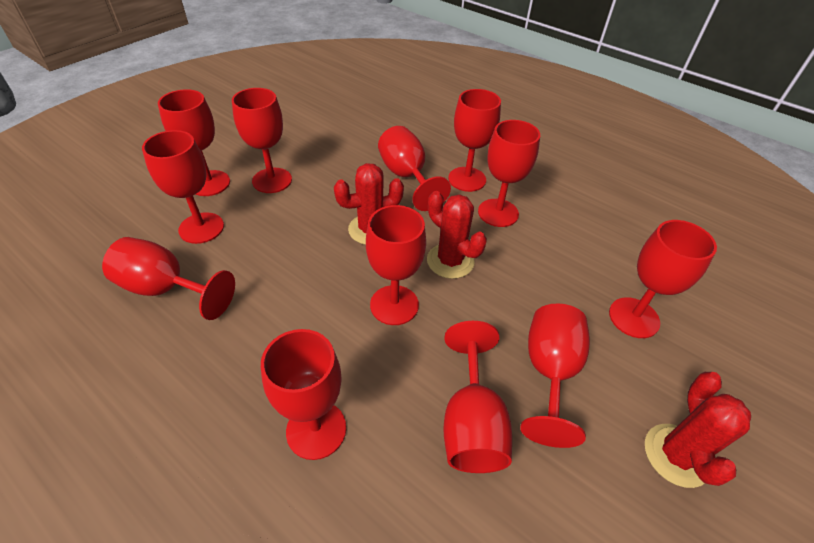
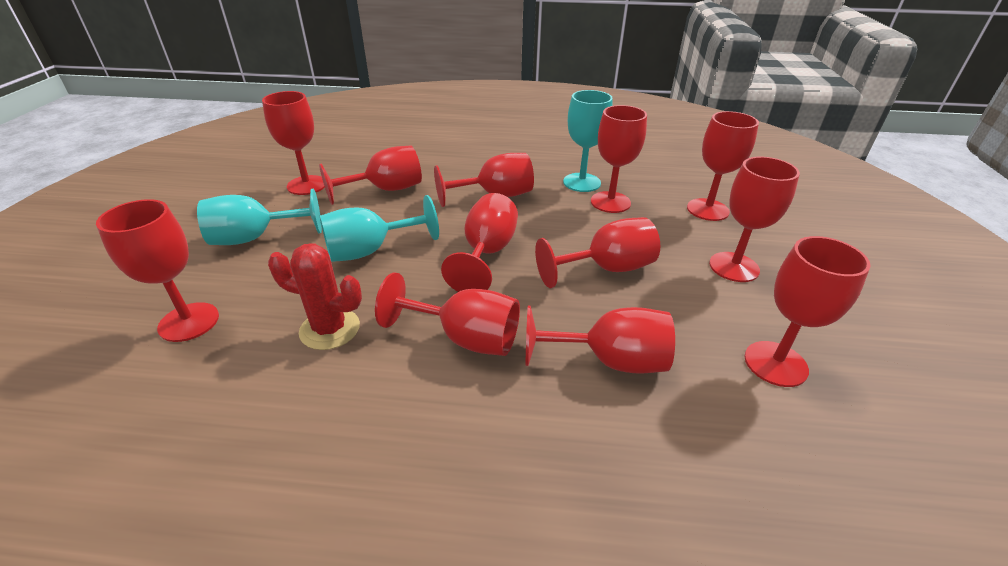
red cactus: 3 -> 1
turquoise goblet: 0 -> 3

